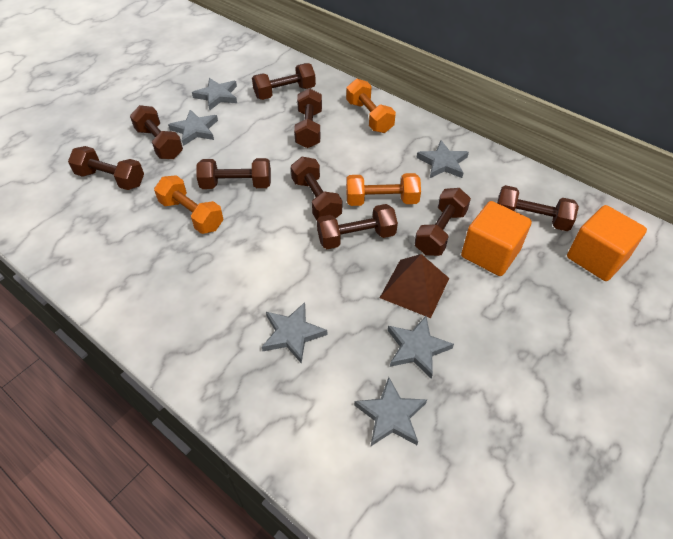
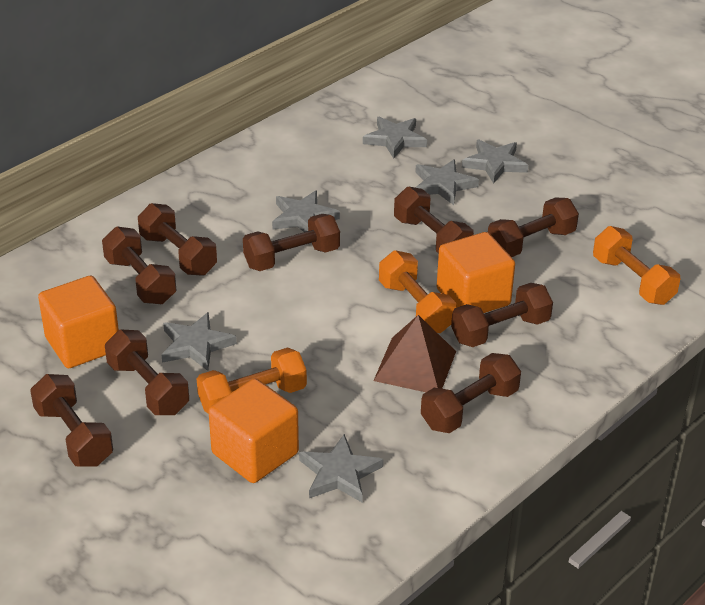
orange cube: 2 -> 3

